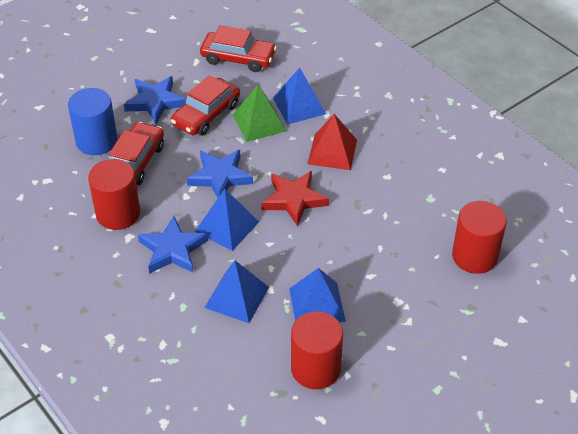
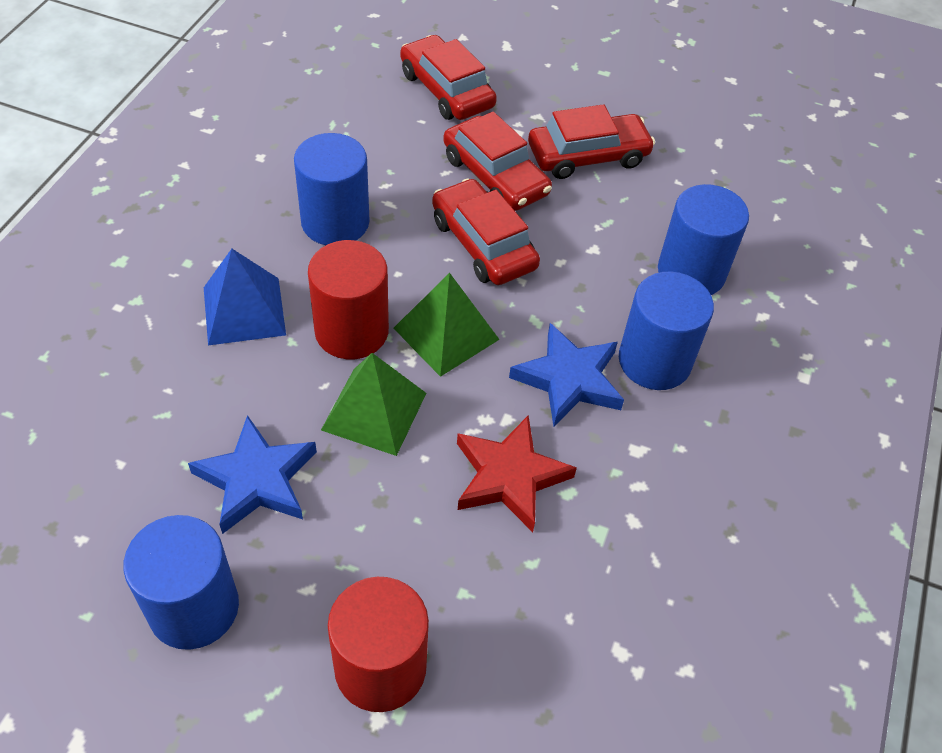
blue cylinder: 1 -> 4
blue pyramid: 4 -> 1
blue star: 3 -> 2
green pyramid: 1 -> 2
red car: 3 -> 4
red cylinder: 3 -> 2
red pyramid: 1 -> 0

